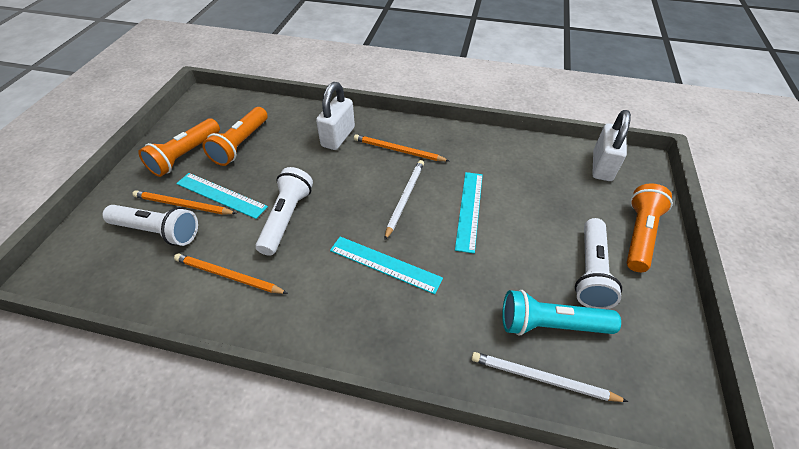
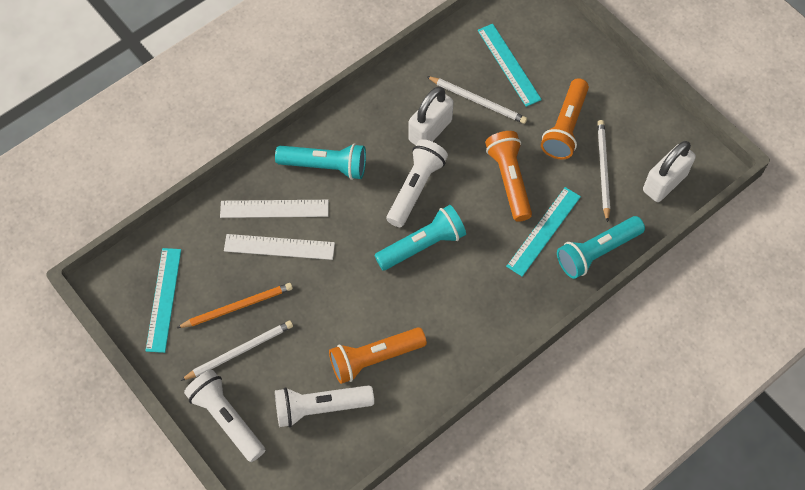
orange pencil: 3 -> 1
turquoise flashlight: 1 -> 3
white pencil: 2 -> 3
white ruler: 0 -> 2

